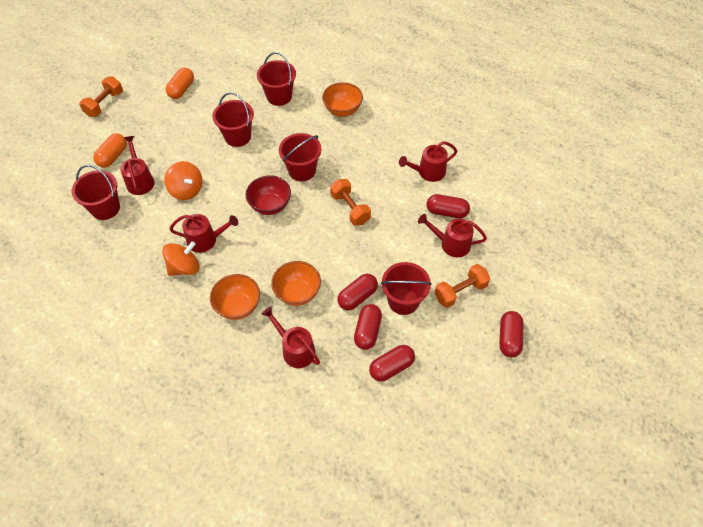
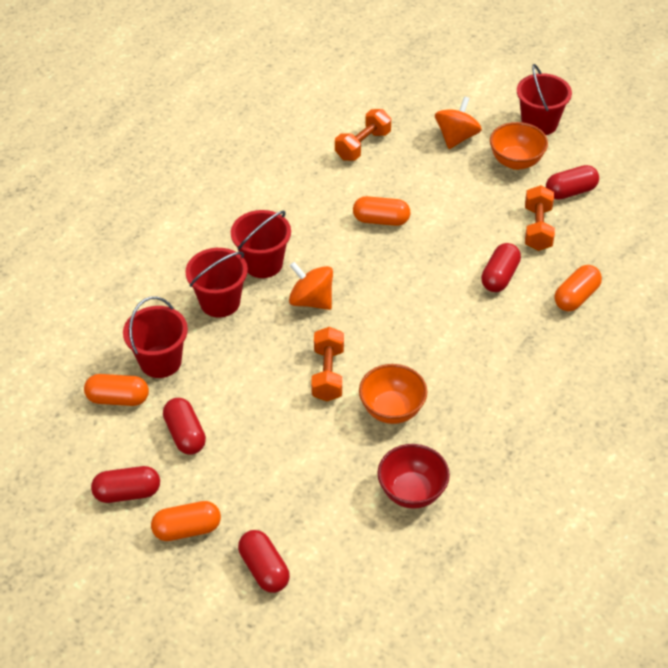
orange bowl: 3 -> 2
orange capsule: 2 -> 4
red bucket: 5 -> 4
red watering can: 5 -> 0

